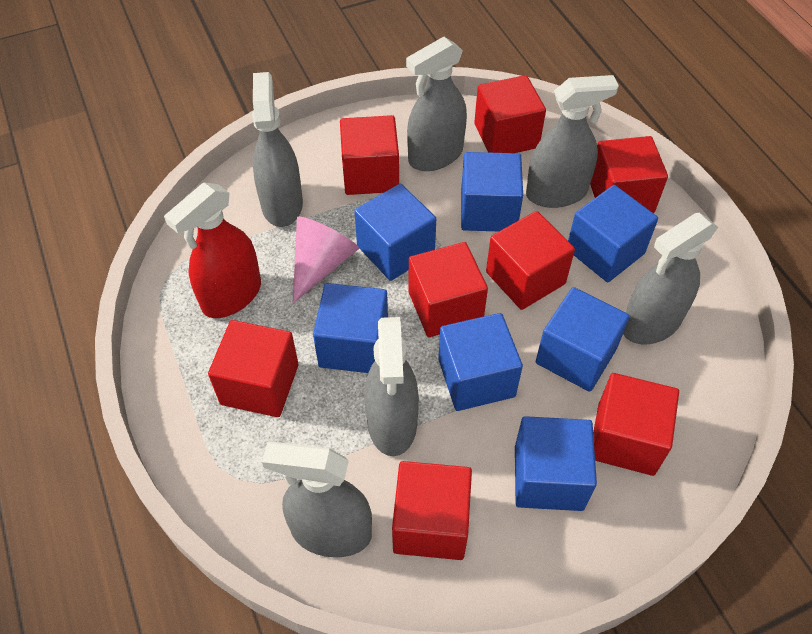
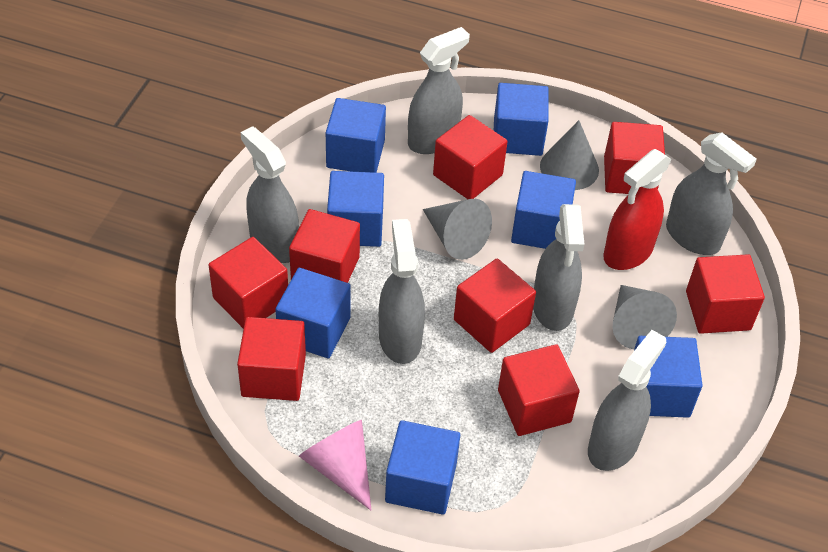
grey cone: 0 -> 3

